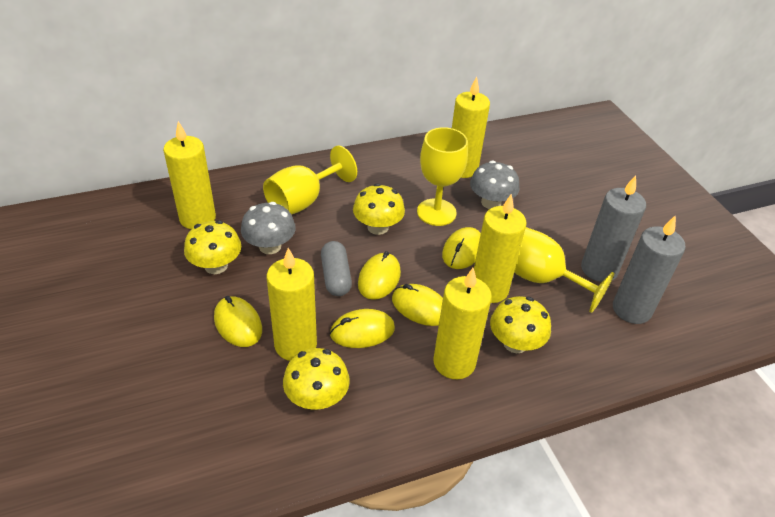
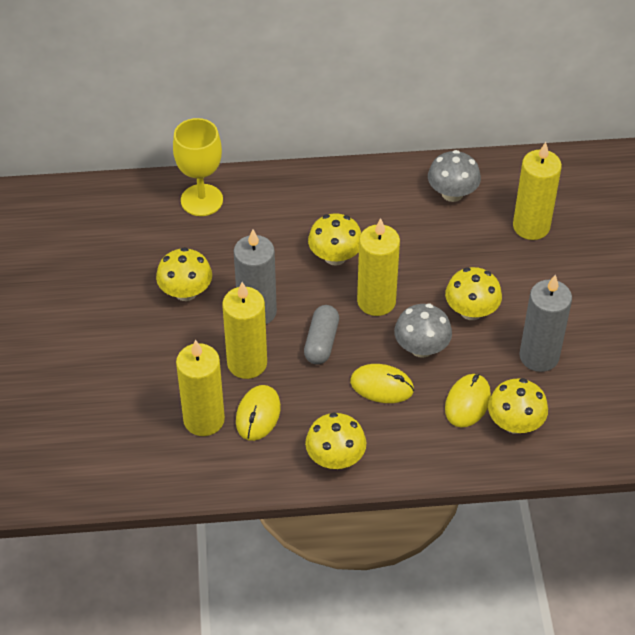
yellow candle: 5 -> 4
yellow goblet: 3 -> 1
yellow mouse: 5 -> 3
yellow mushroom: 4 -> 5

